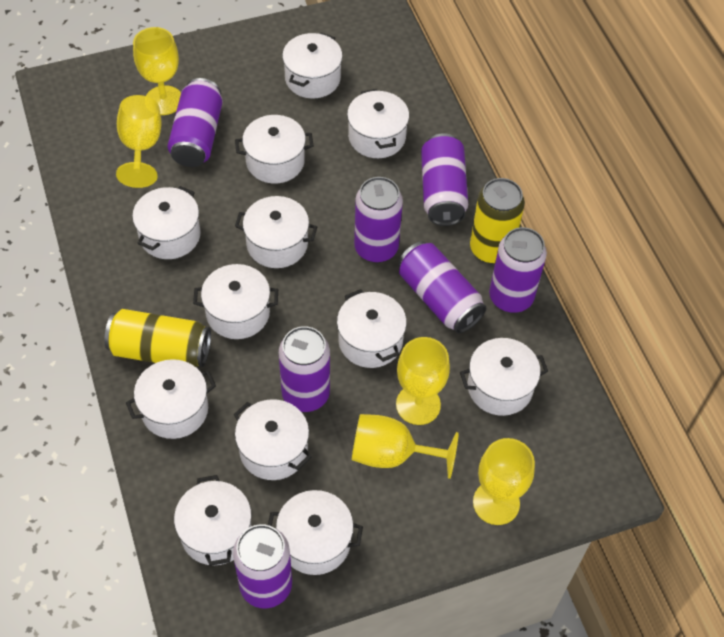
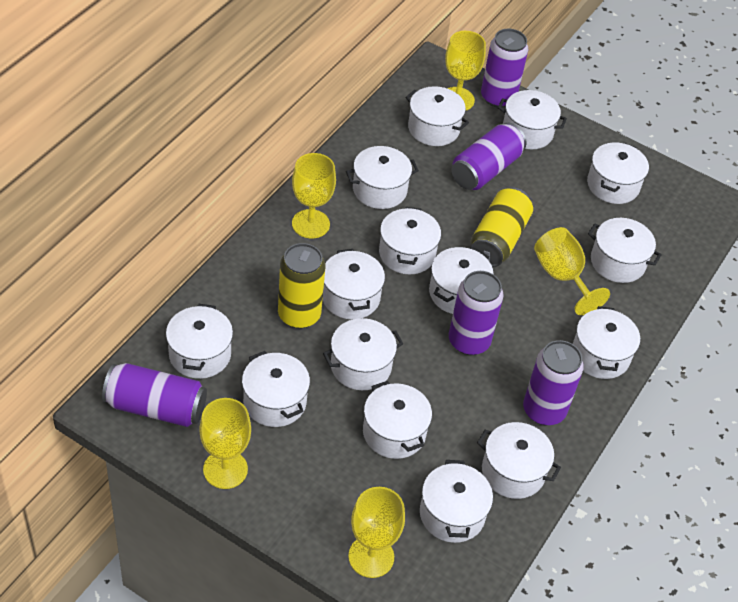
purple can: 7 -> 5
white pot: 12 -> 15

